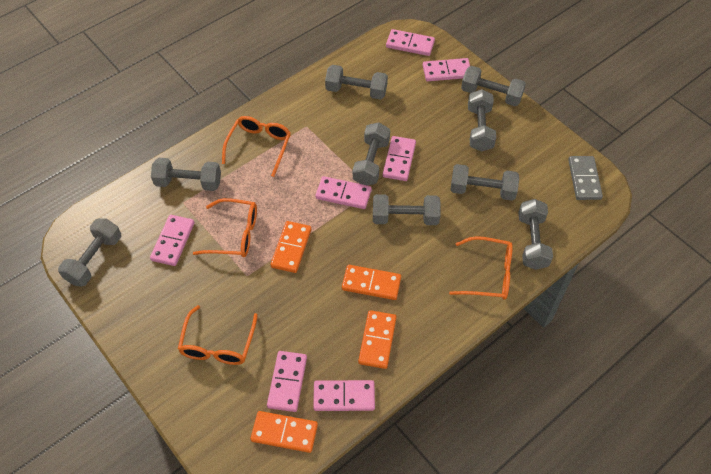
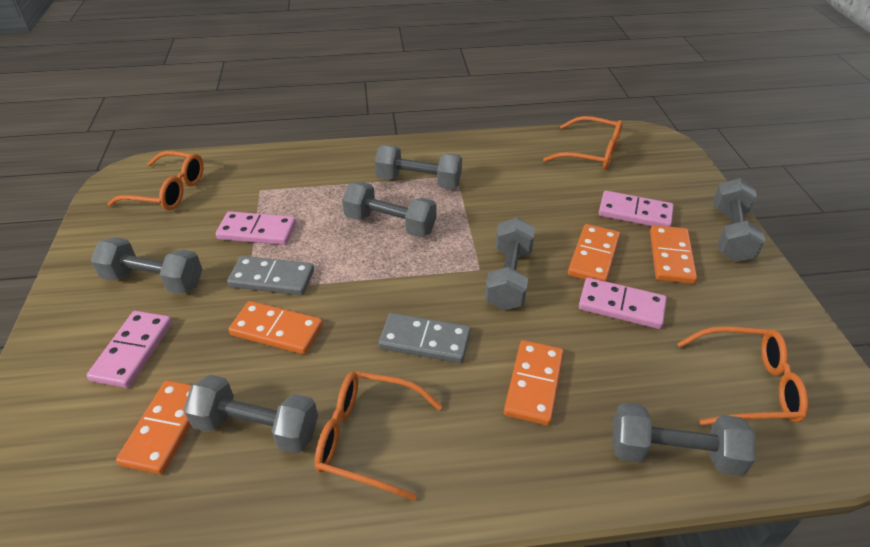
grey domino: 1 -> 2
grey dumbbell: 9 -> 7
orange domino: 4 -> 5
pink domino: 7 -> 4

